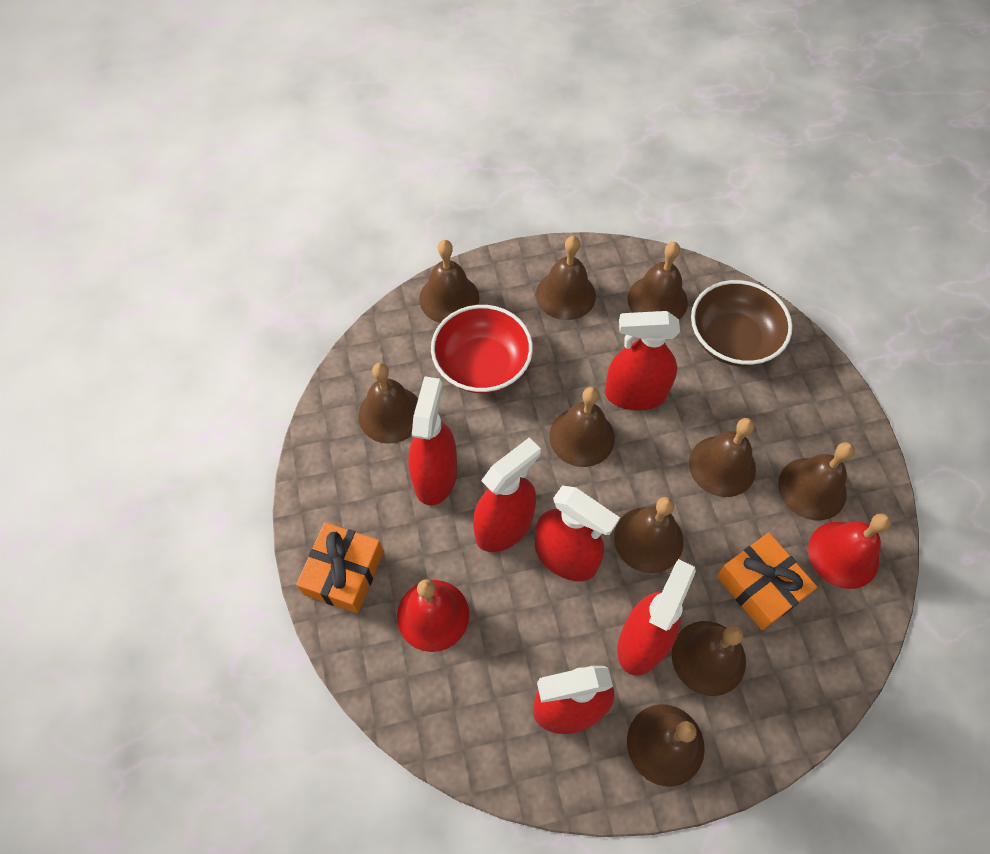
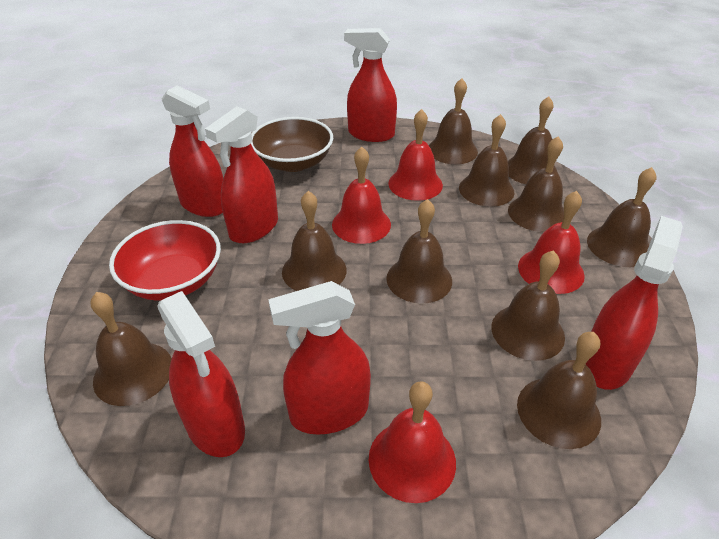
orange gift: 2 -> 0
red bell: 2 -> 4

